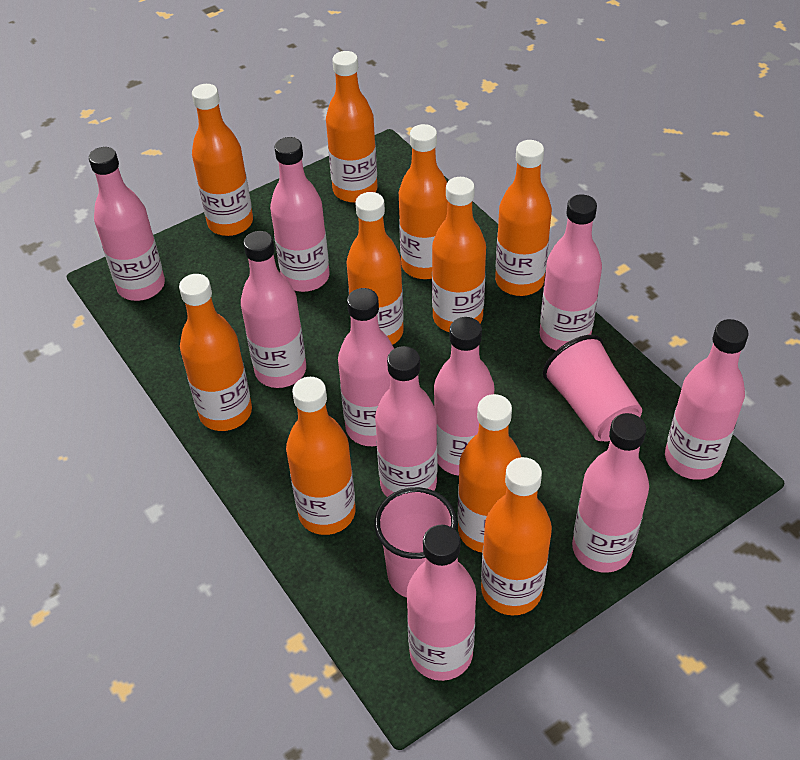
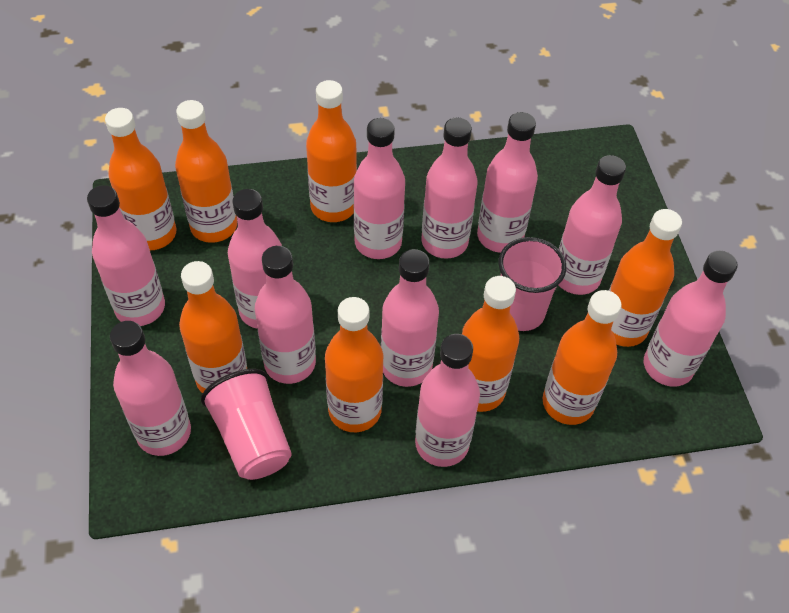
orange bottle: 10 -> 8
pink bottle: 10 -> 11

